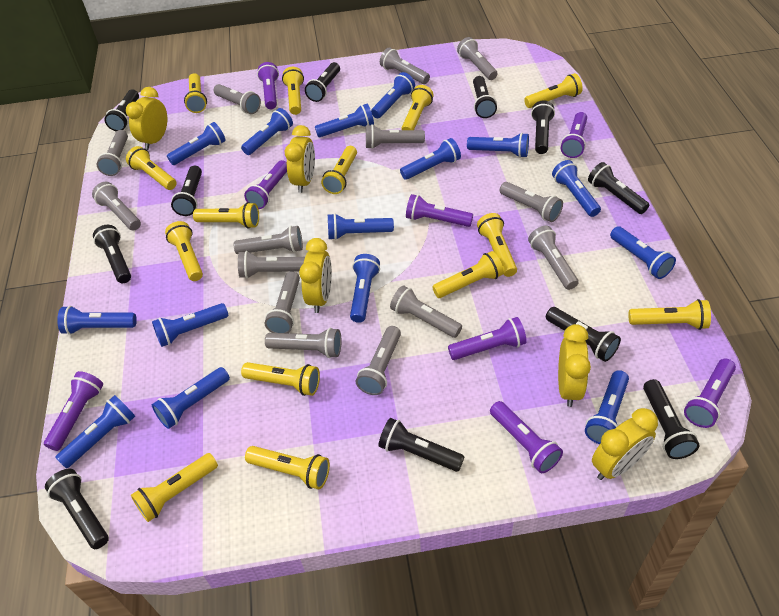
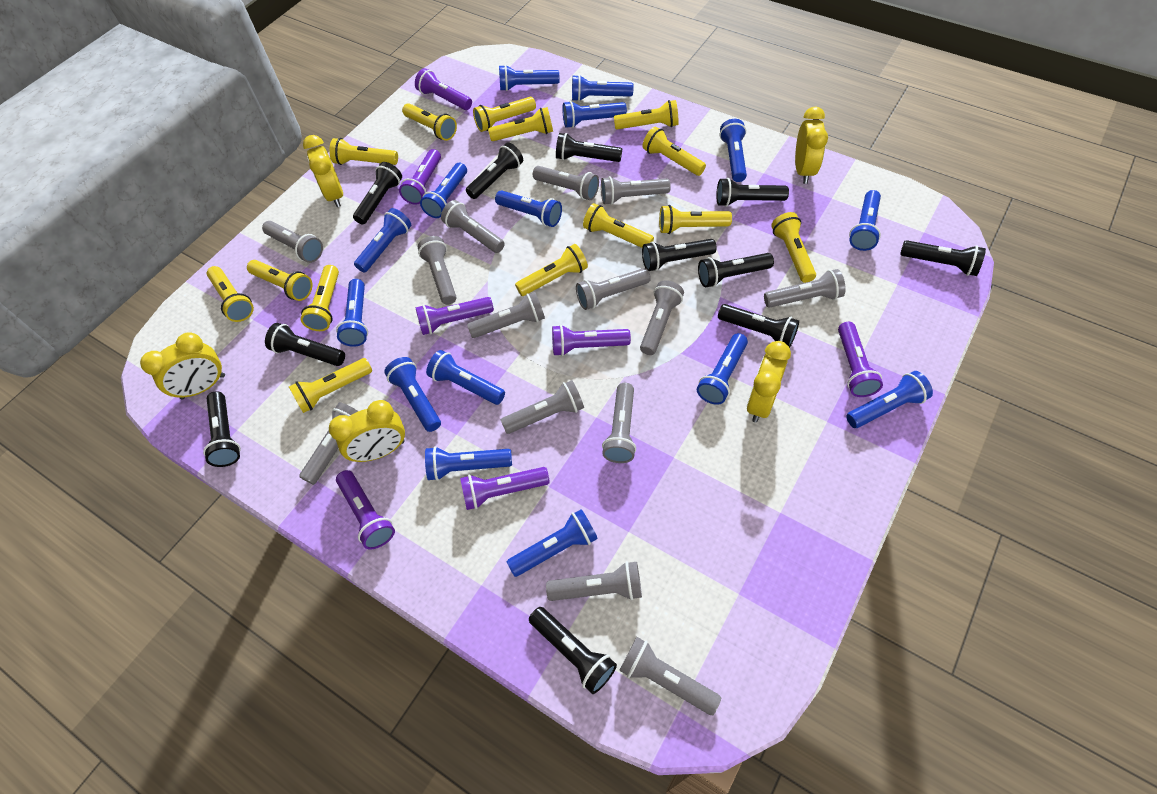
purple flashlight: 8 -> 7

